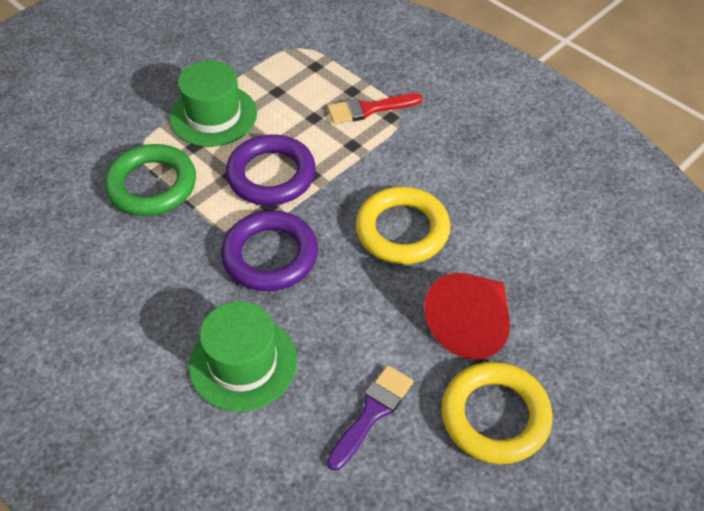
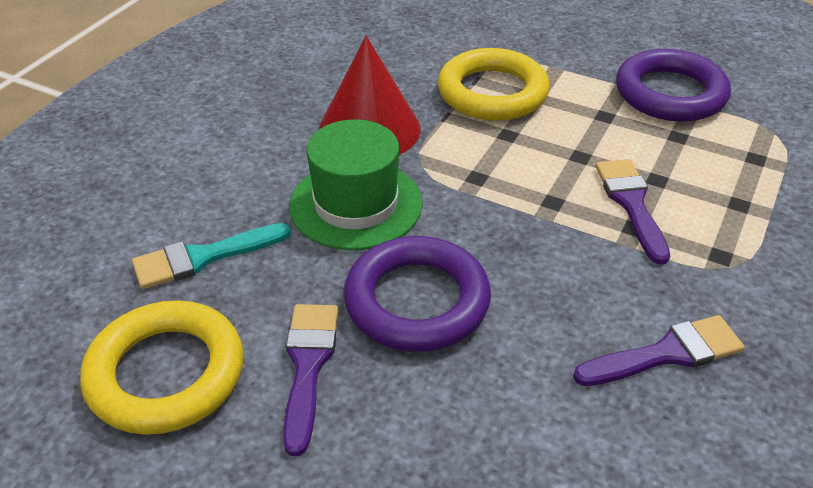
green hat: 2 -> 1
green ring: 1 -> 0
purple brush: 1 -> 3
red brush: 1 -> 0
turquoise brush: 0 -> 1

